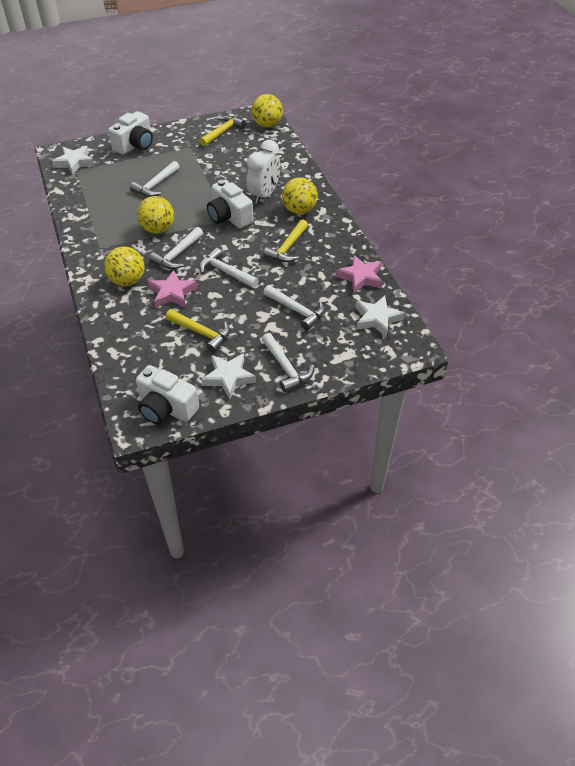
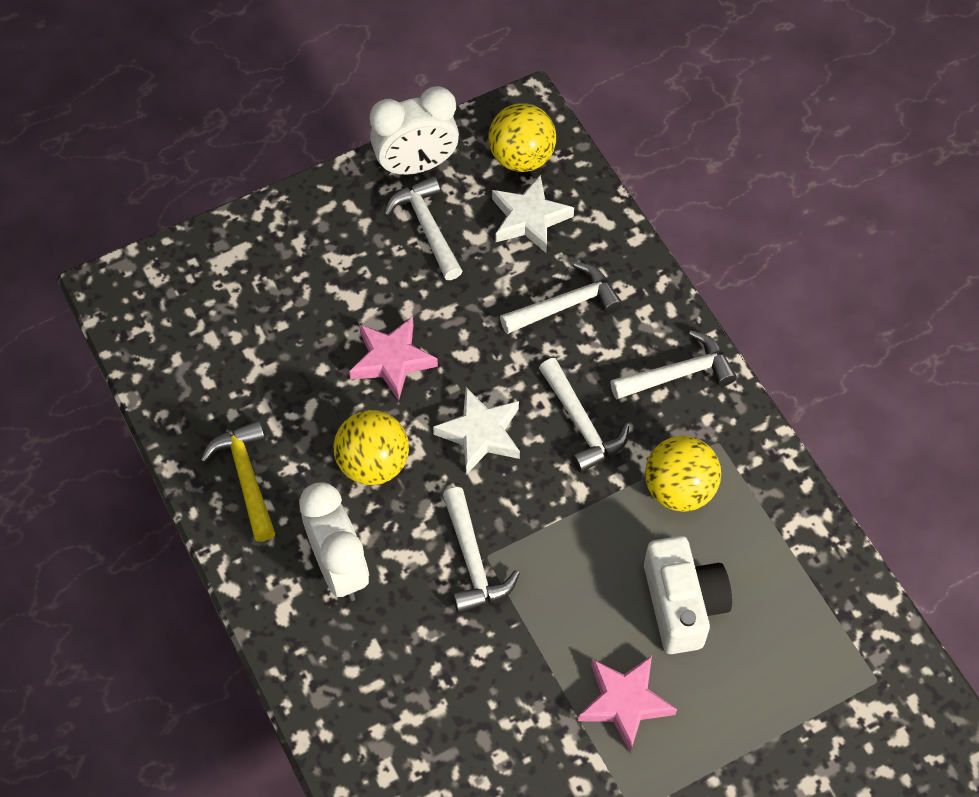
white camera: 3 -> 1
white clock: 1 -> 2
white star: 3 -> 2
yellow ball: 4 -> 3
yellow hammer: 3 -> 1

